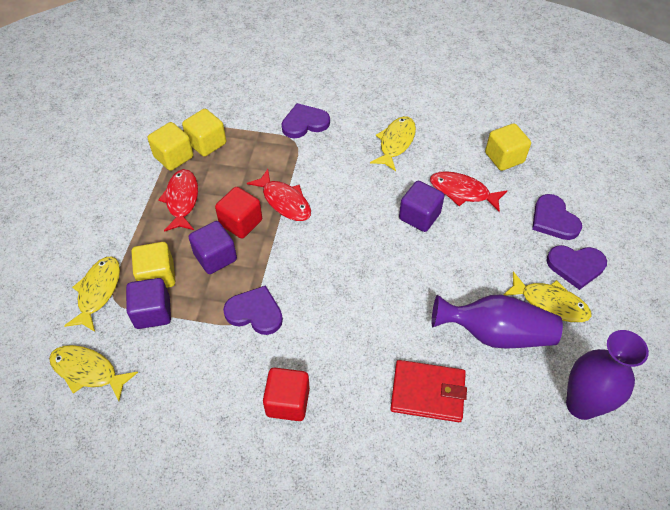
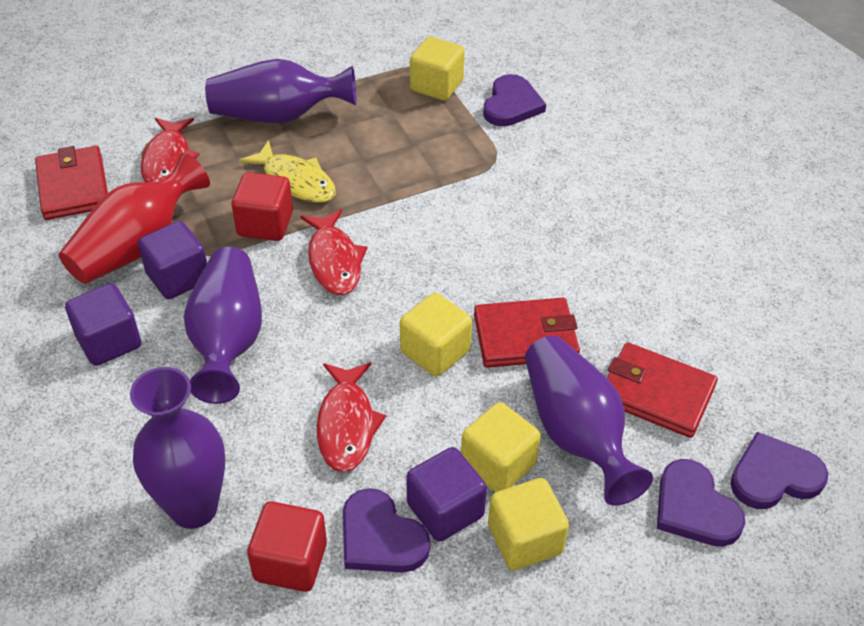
purple vase: 2 -> 4
red vase: 0 -> 1
red wallet: 1 -> 3
yellow fish: 4 -> 1

